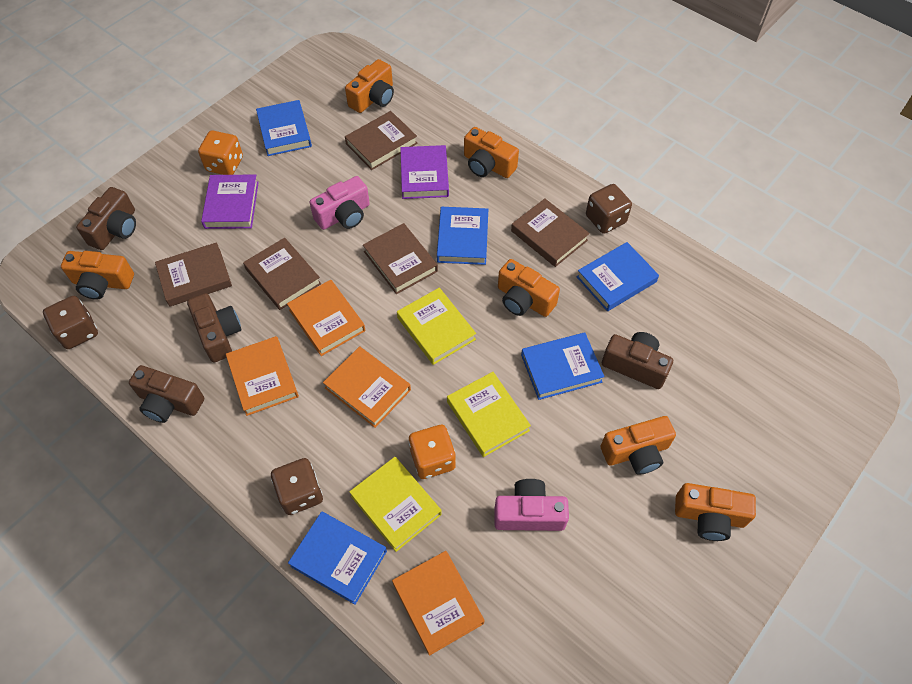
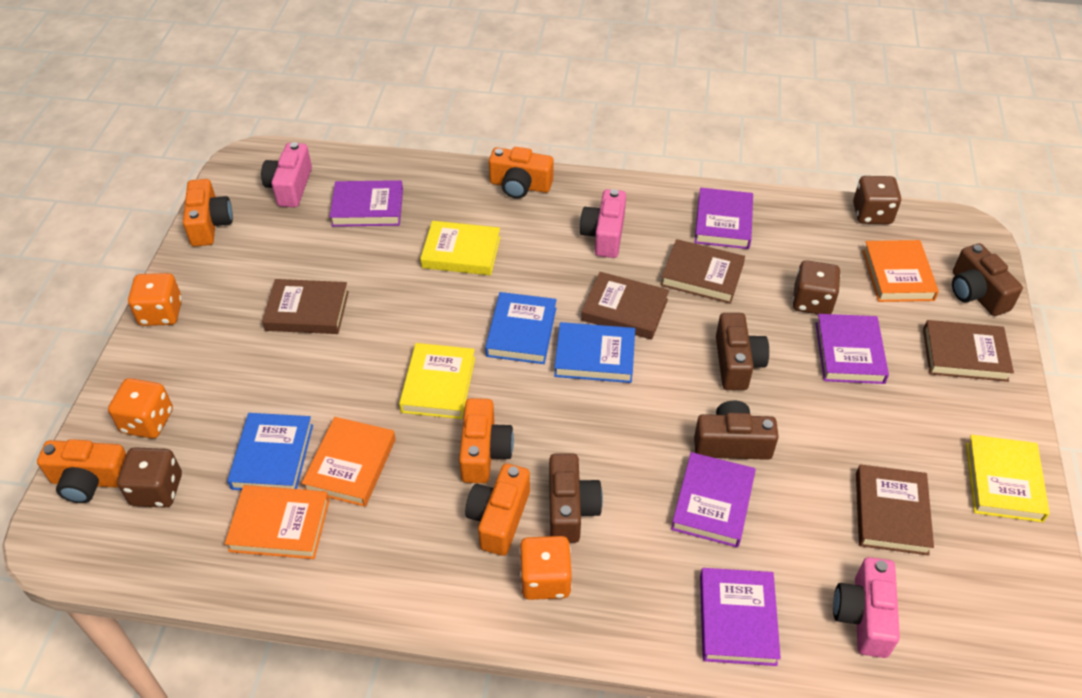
blue book: 5 -> 3
orange book: 4 -> 3
orange camera: 6 -> 5
orange dice: 2 -> 3
pink camera: 2 -> 3
purple book: 2 -> 5

